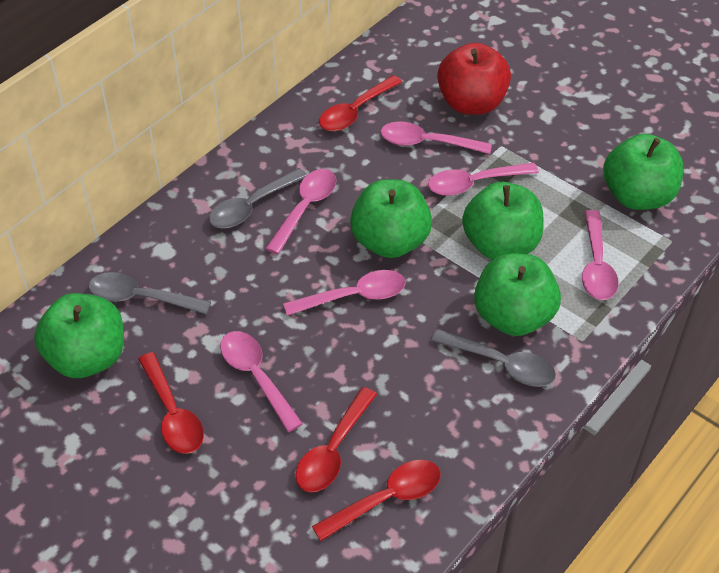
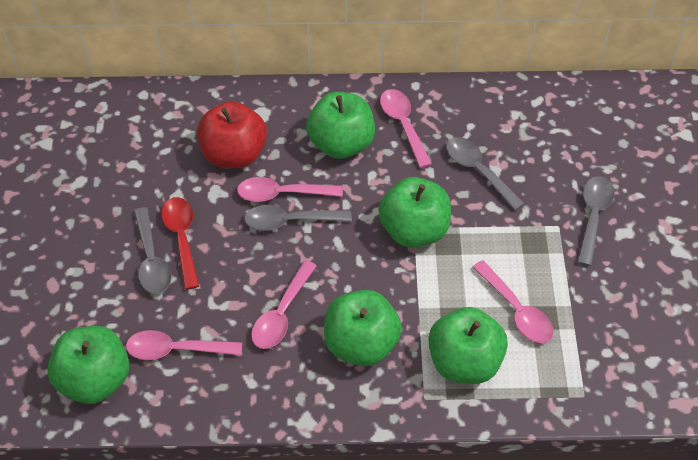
grey spoon: 3 -> 4
pink spoon: 6 -> 5
red spoon: 4 -> 1

